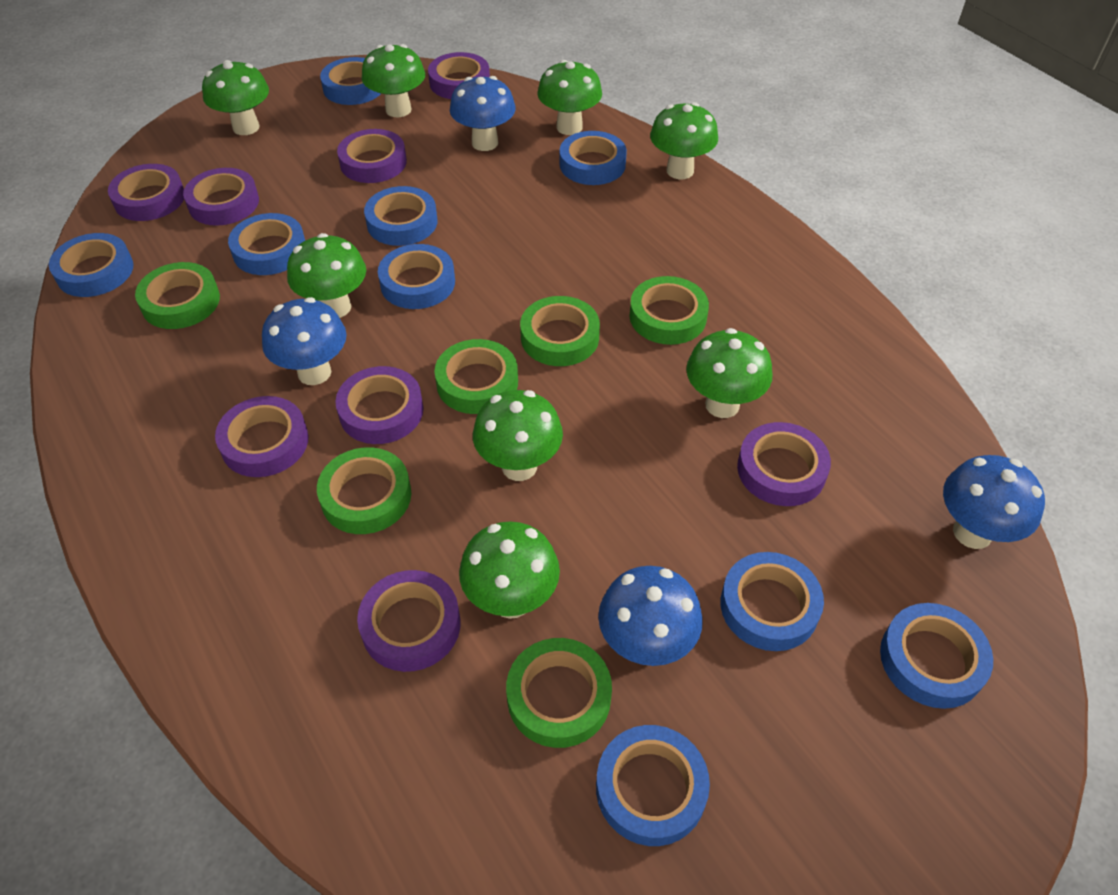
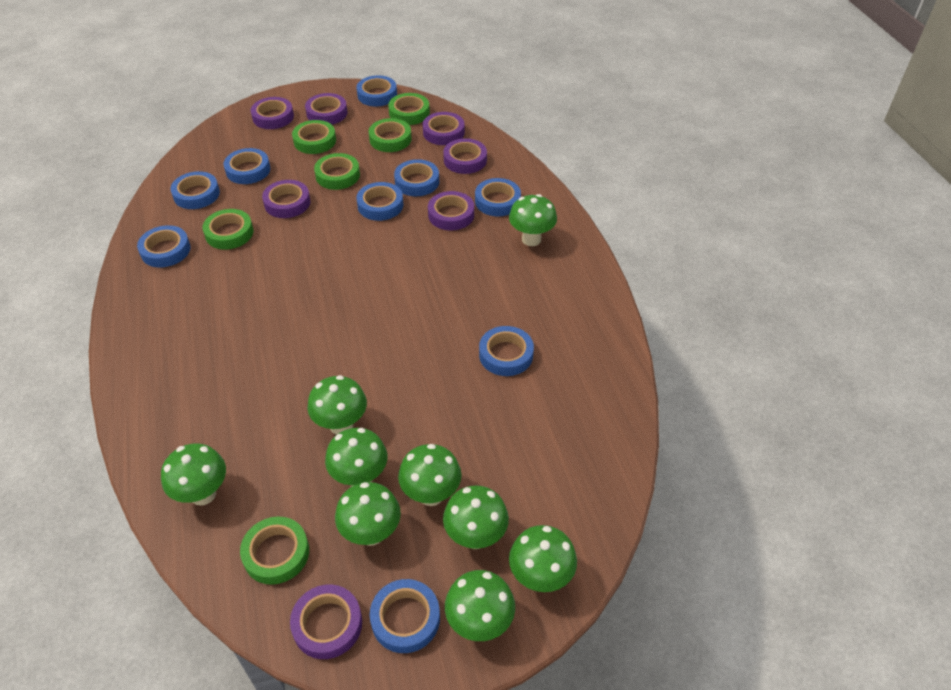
blue mushroom: 4 -> 0
green mushroom: 8 -> 9
purple tape: 8 -> 7

